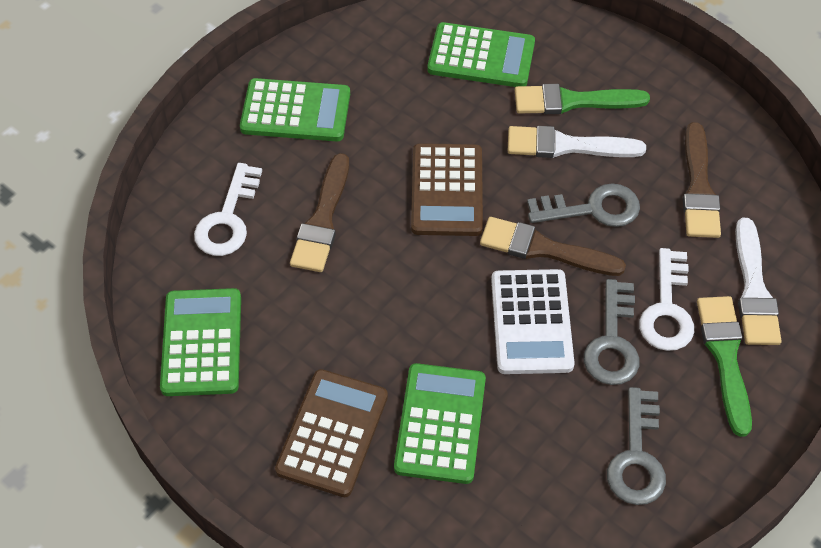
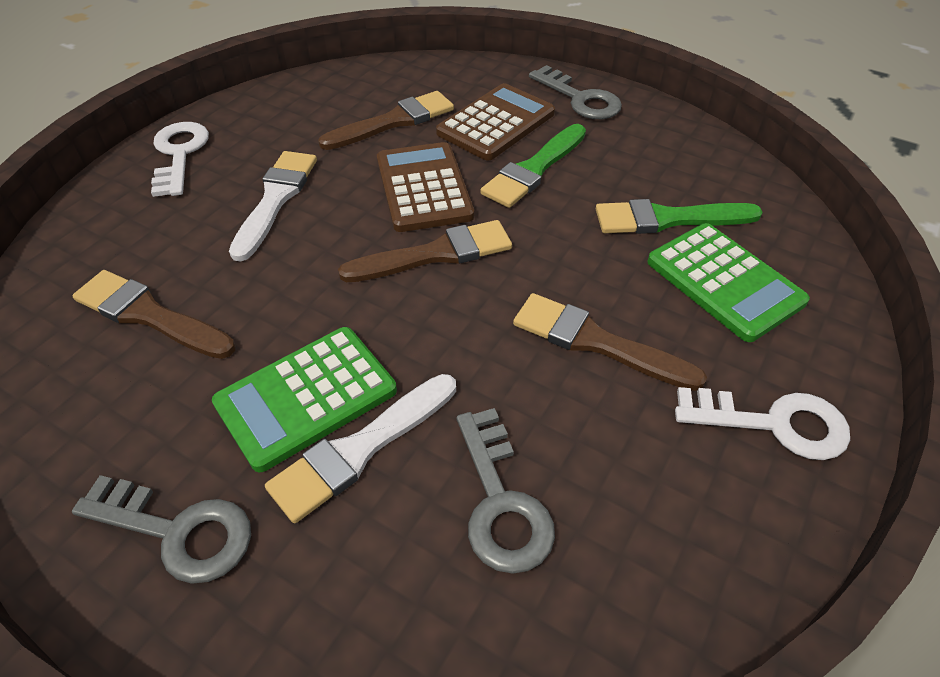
brown brush: 3 -> 4
green calculator: 4 -> 2
white calculator: 1 -> 0

